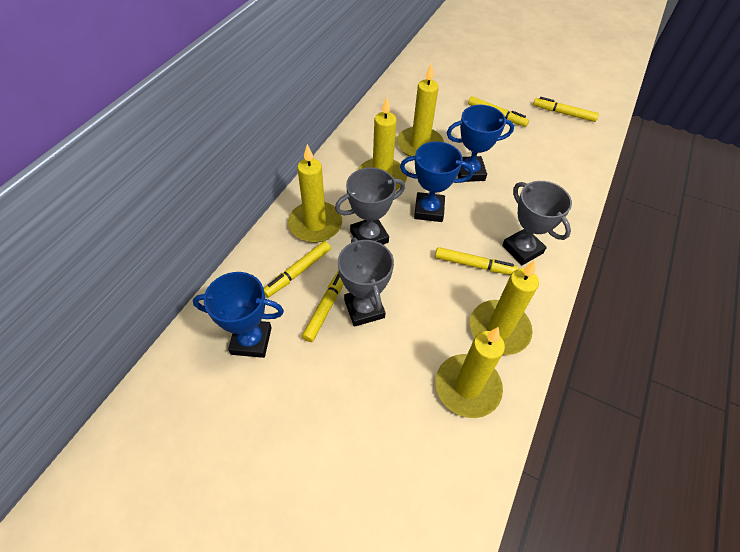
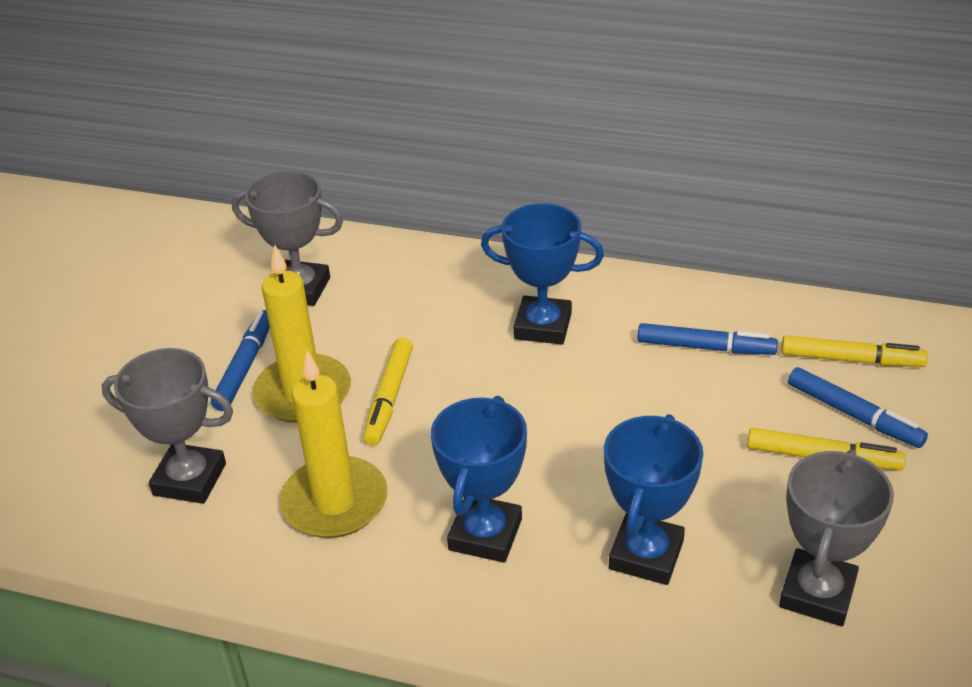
blue marker: 0 -> 3
yellow candle: 5 -> 2
yellow marker: 5 -> 3

